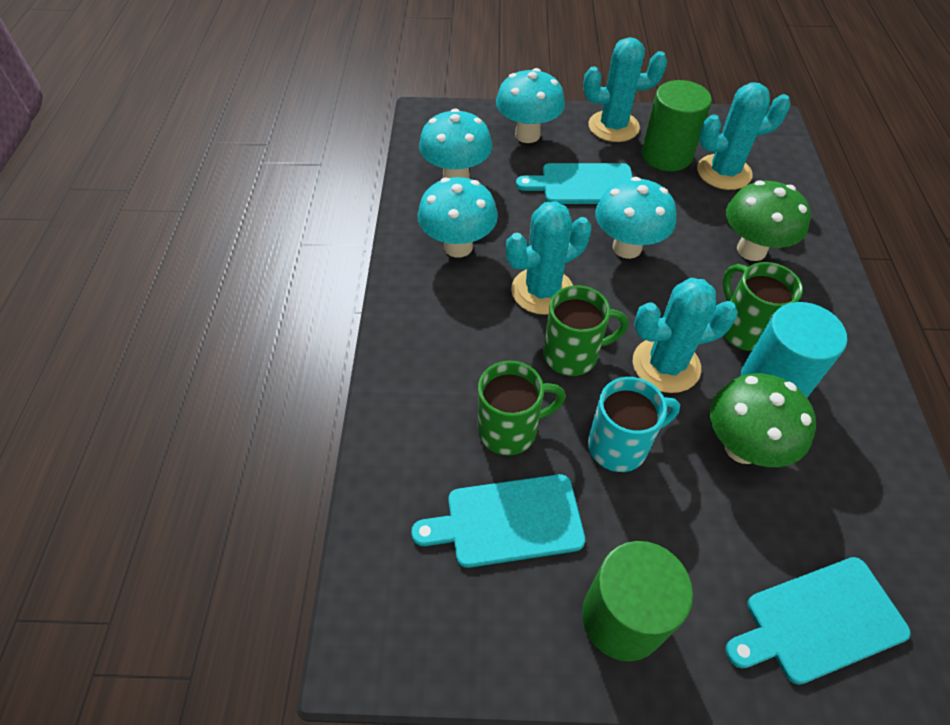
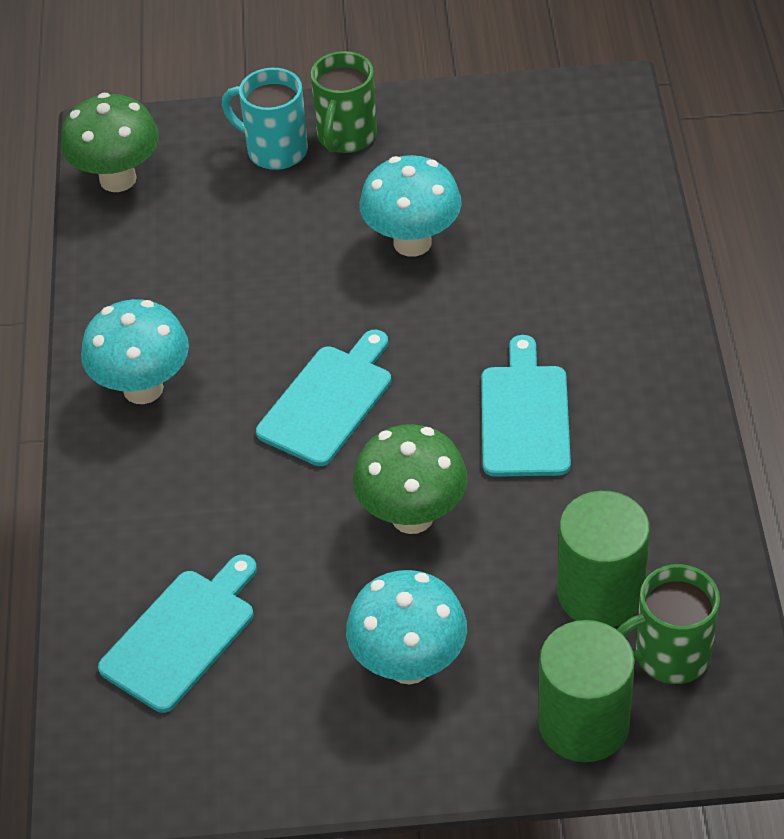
green mug: 3 -> 2
turquoise cactus: 4 -> 0
turquoise cylinder: 1 -> 0
turquoise mushroom: 4 -> 3

